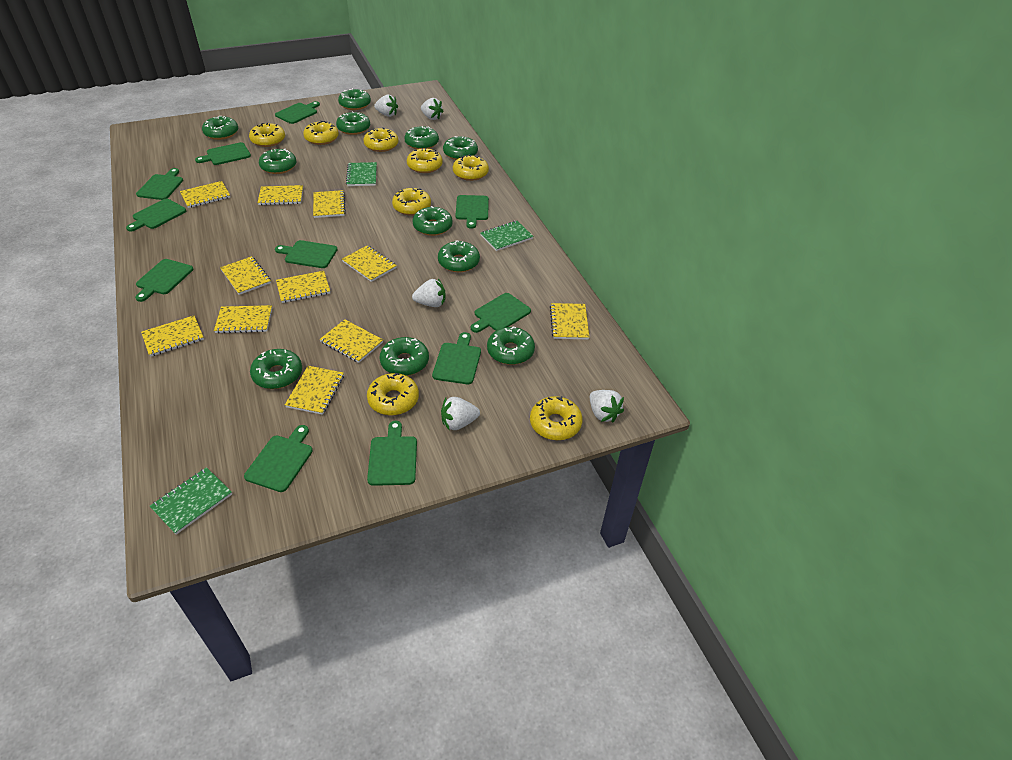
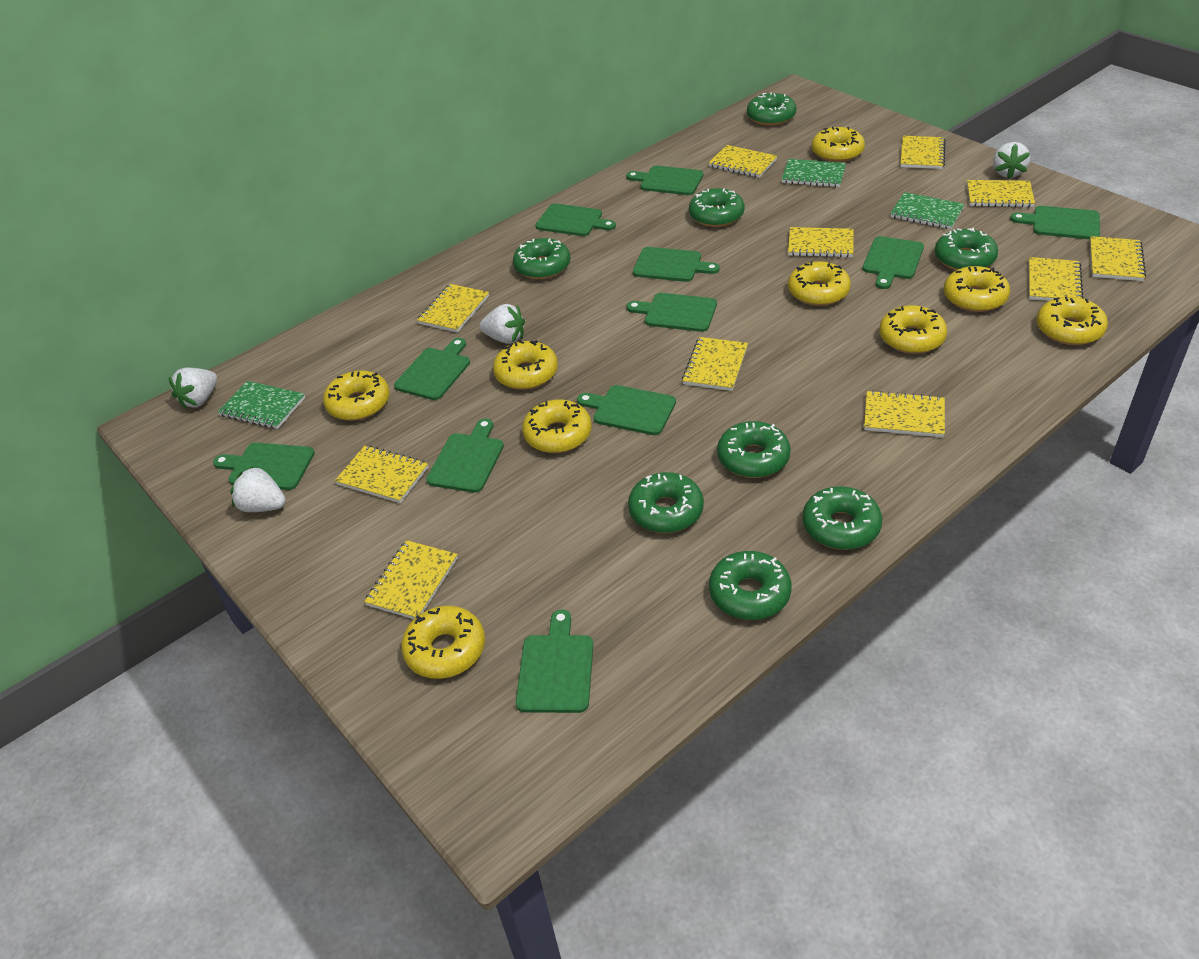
green donut: 11 -> 8
white strawberry: 5 -> 4
yellow donut: 8 -> 9

